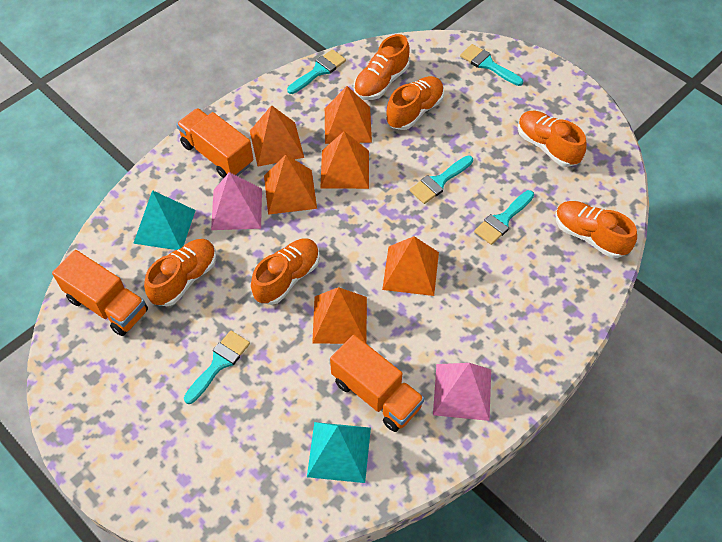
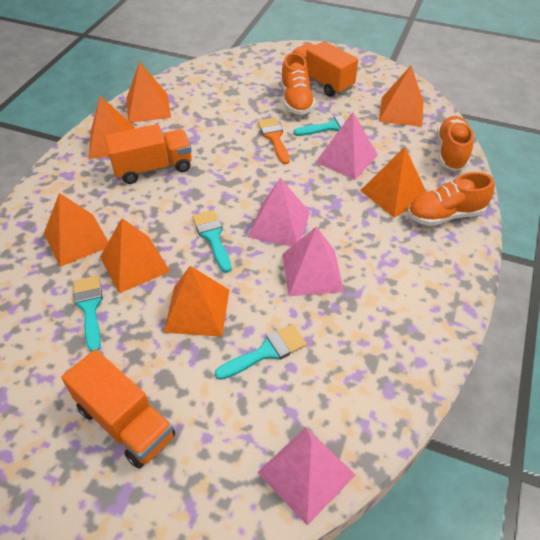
orange brush: 0 -> 1
orange pyramid: 6 -> 7
orange shoe: 6 -> 3
pink pyramid: 2 -> 4
turquoise brush: 5 -> 4
turquoise pyramid: 2 -> 0

